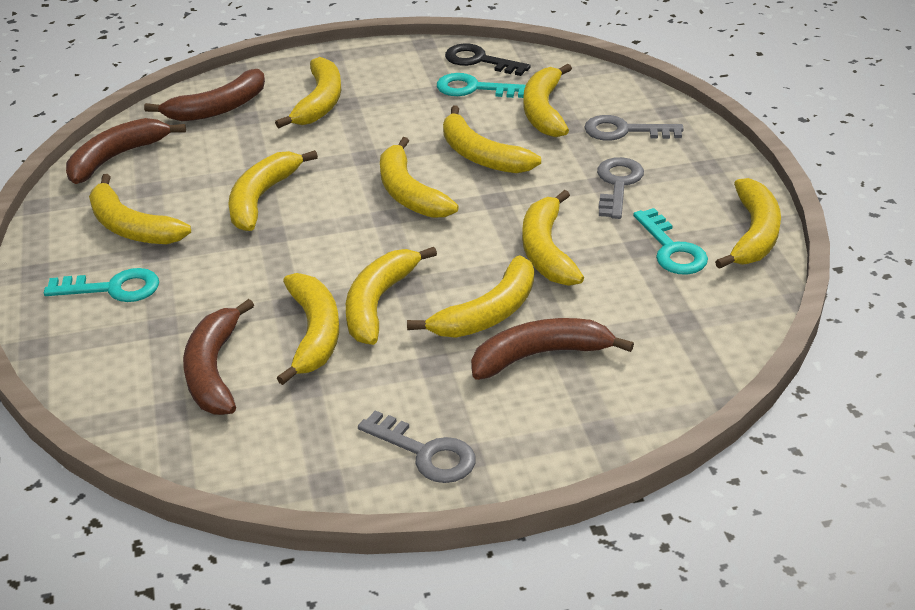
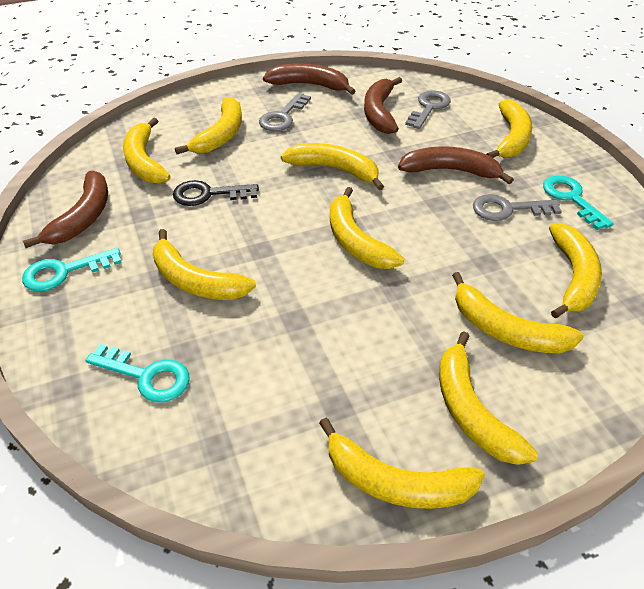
yellow banana: 11 -> 10

